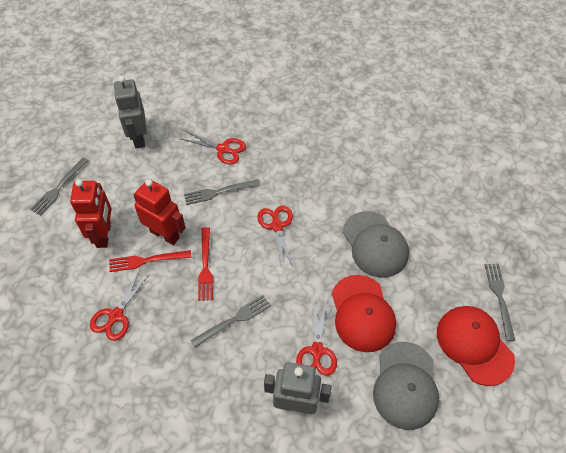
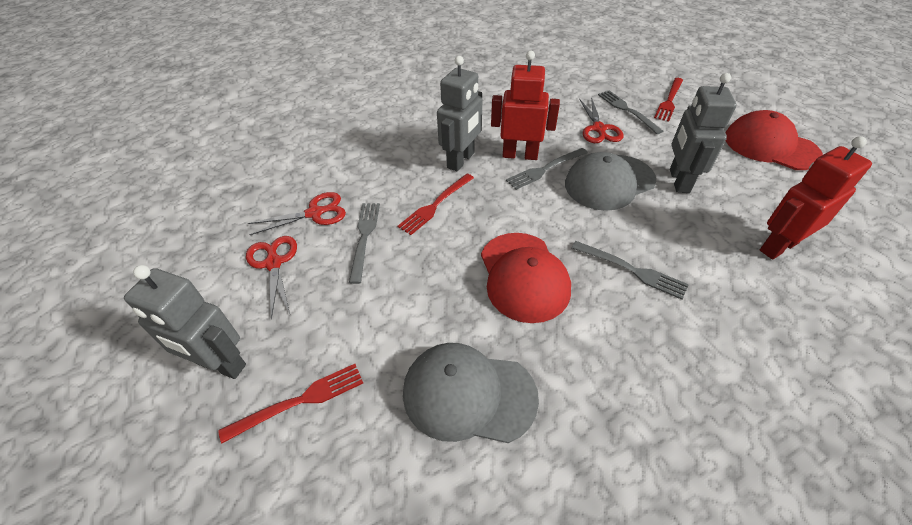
grey robot: 2 -> 3
red fork: 2 -> 3
red scissors: 4 -> 3

